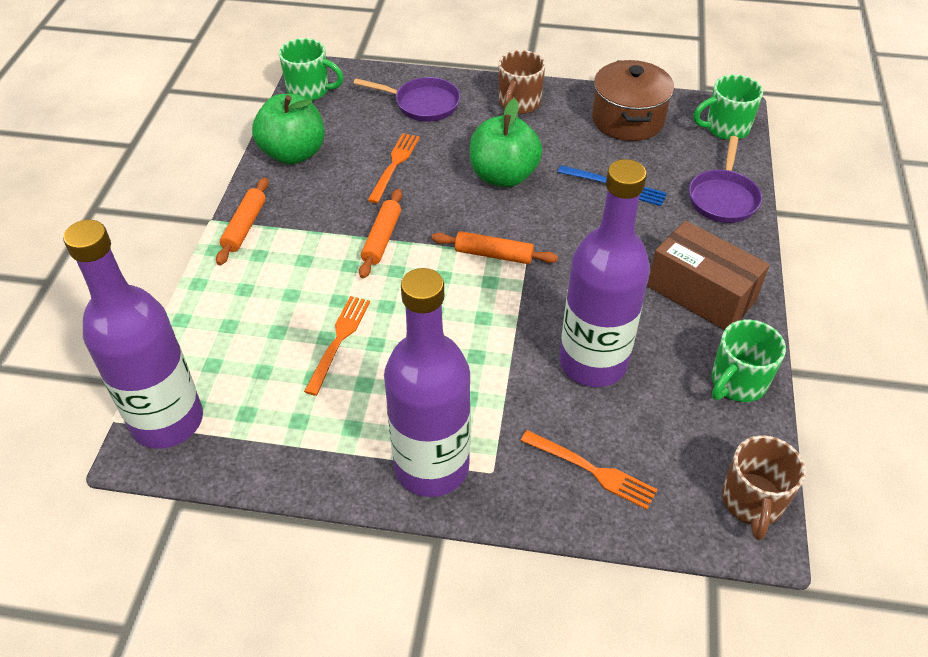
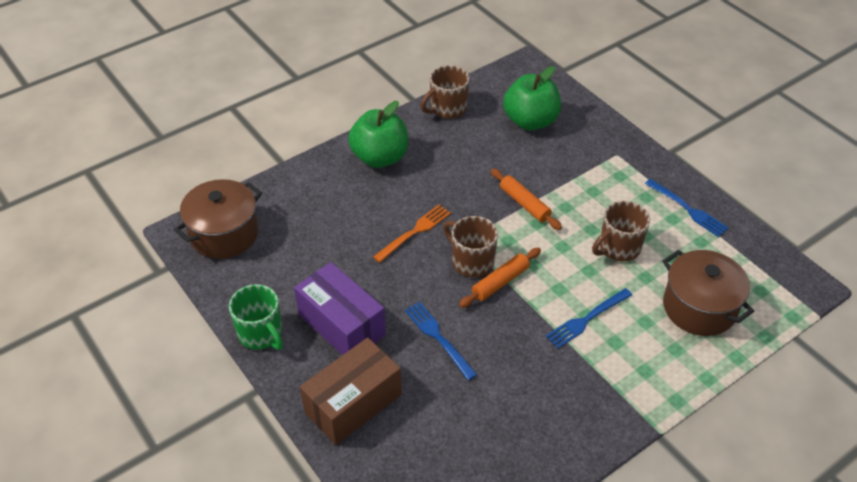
blue fork: 1 -> 3
brown mug: 2 -> 3
brown pot: 1 -> 2
green mug: 3 -> 1
orange fork: 3 -> 1
orange rolling pin: 3 -> 2
purple bottle: 3 -> 0
purple box: 0 -> 1
purple pan: 2 -> 0

